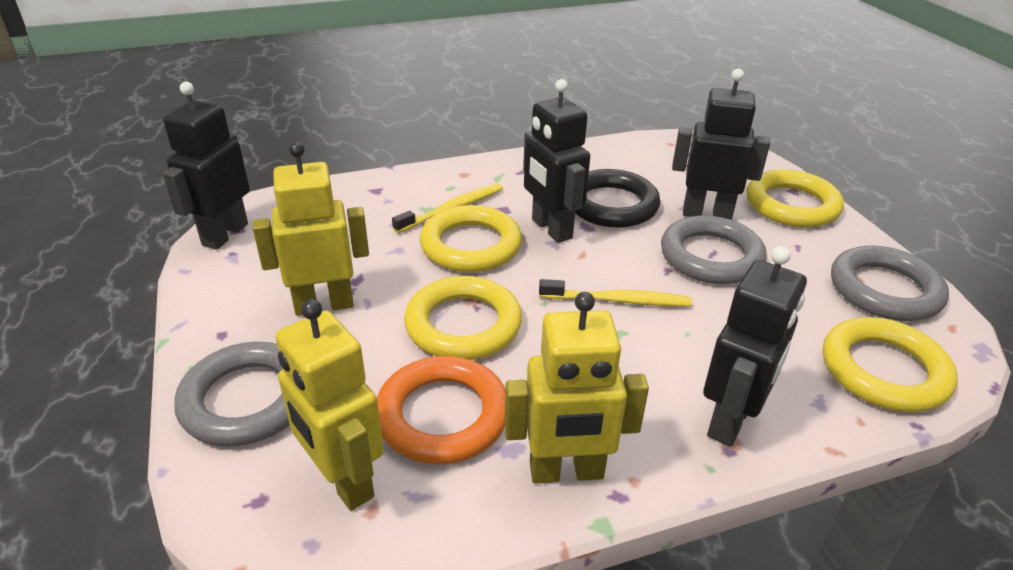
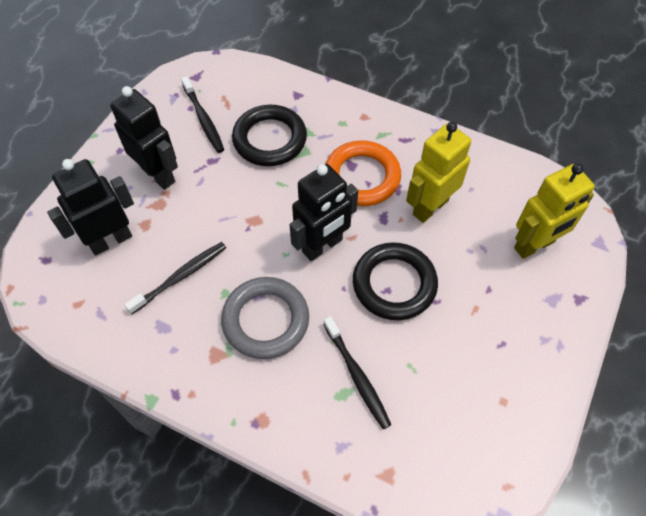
black ring: 1 -> 2
black robot: 4 -> 3
black toothbrush: 0 -> 3
grey ring: 3 -> 1
yellow ring: 4 -> 0
yellow robot: 3 -> 2
yellow toothbrush: 2 -> 0

